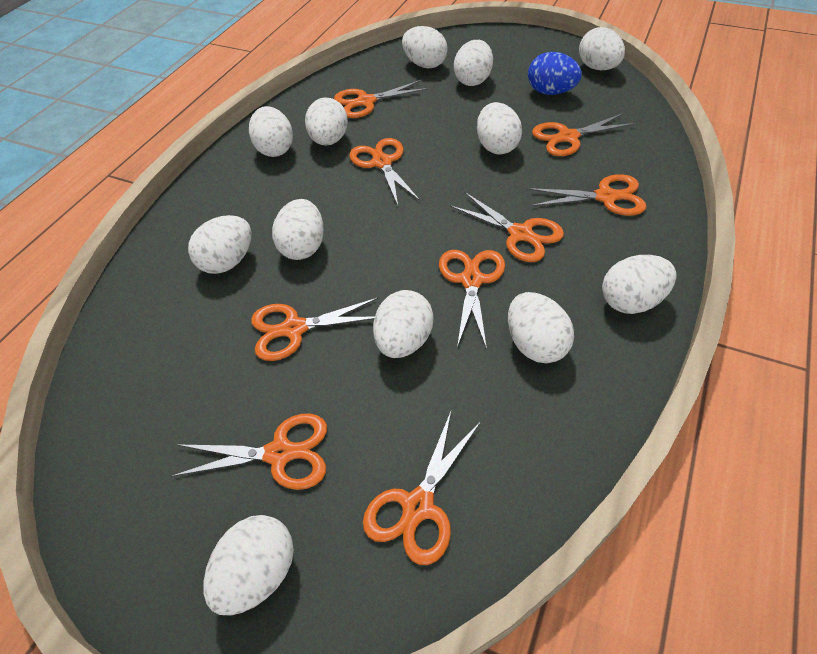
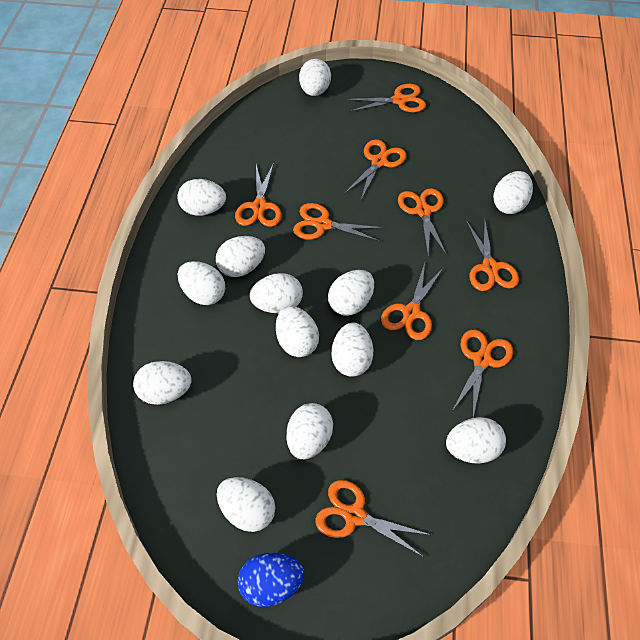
white egg: 12 -> 13

